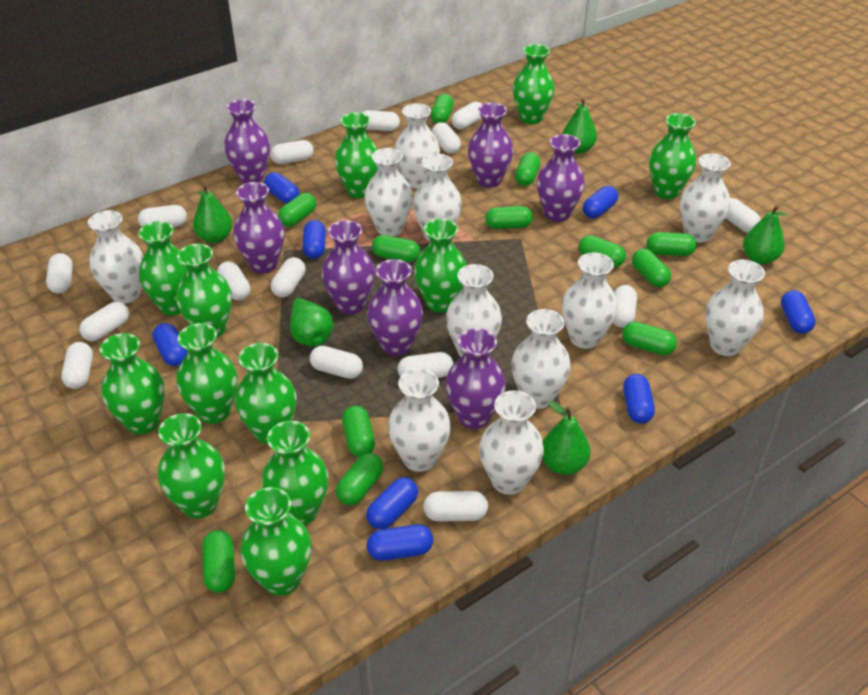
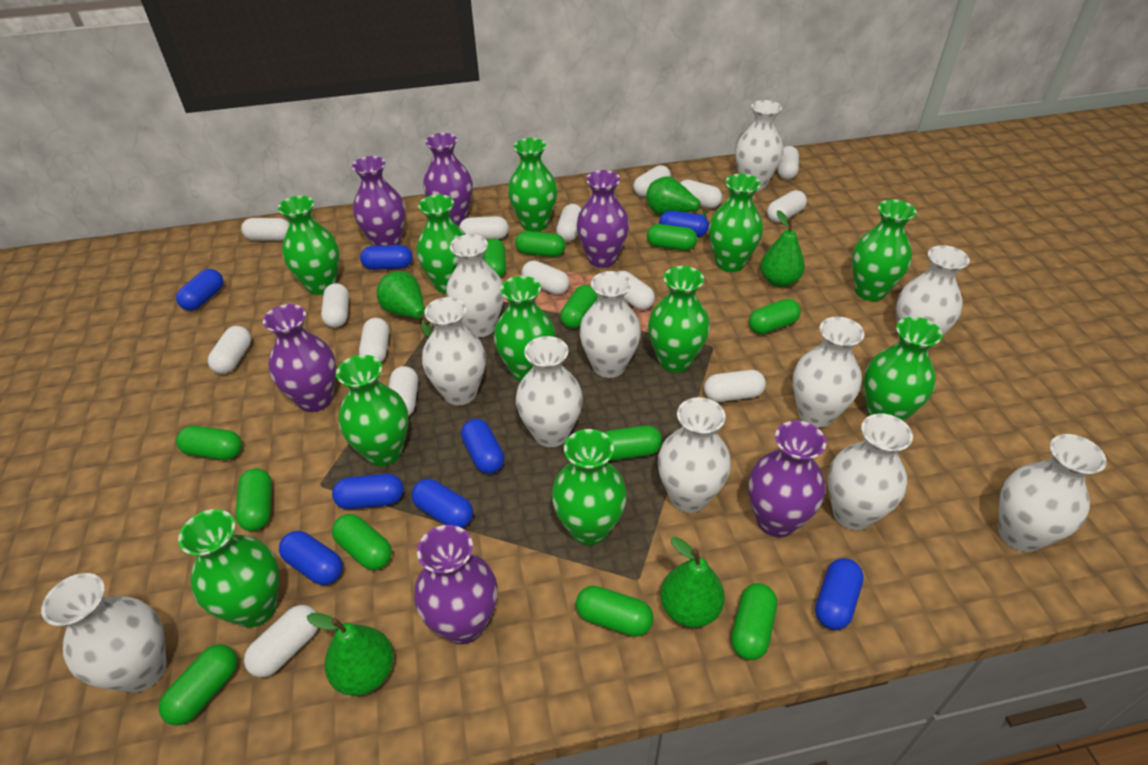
green vase: 12 -> 11
purple vase: 7 -> 6

